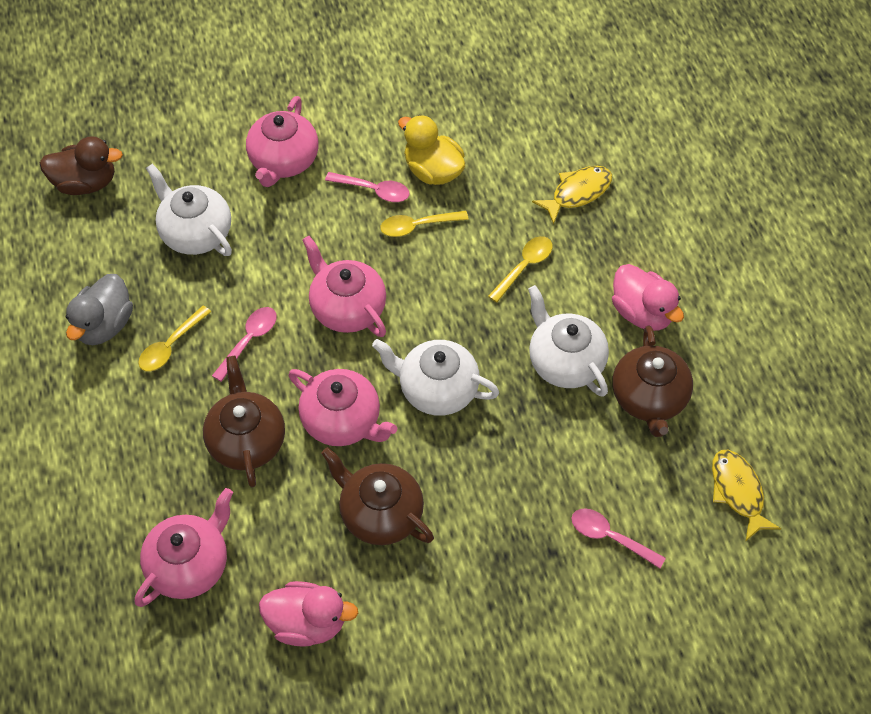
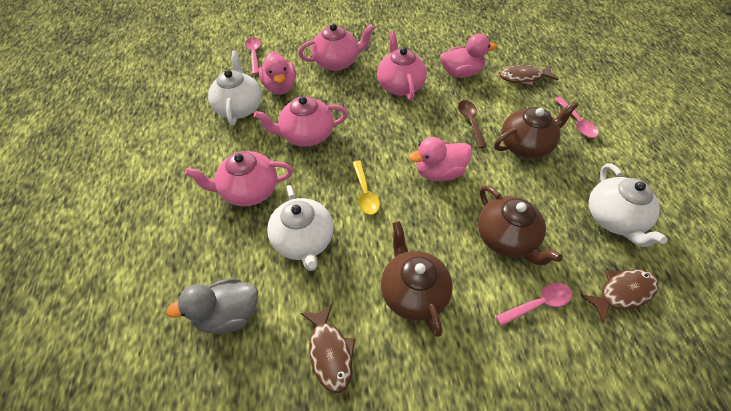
brown duck: 1 -> 0
brown fish: 0 -> 3
brown spoon: 0 -> 1
pink duck: 2 -> 3
yellow duck: 1 -> 0
yellow fish: 2 -> 0
yellow spoon: 3 -> 1

